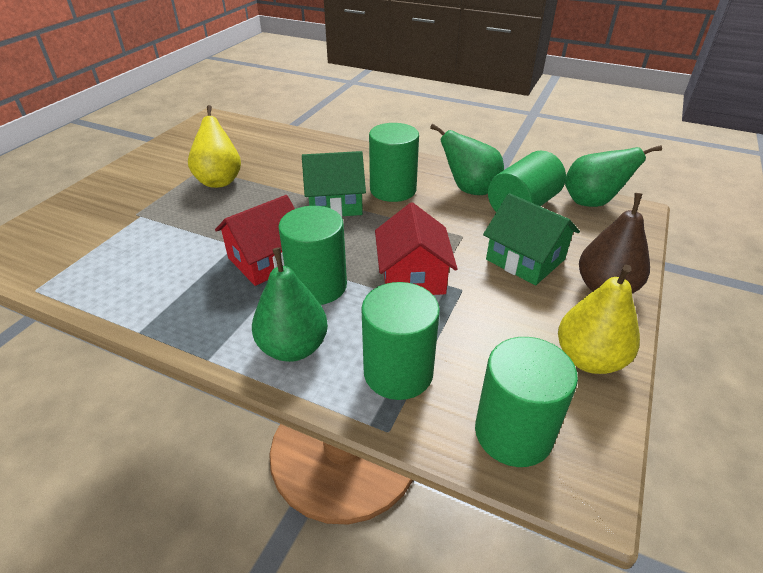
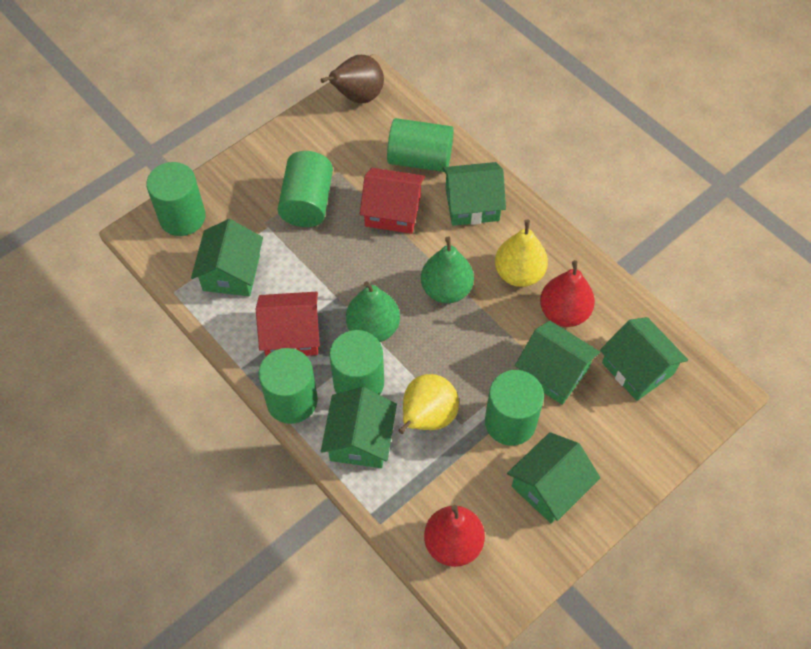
green cylinder: 5 -> 6
green house: 2 -> 6
green pear: 3 -> 2
red pear: 0 -> 2

